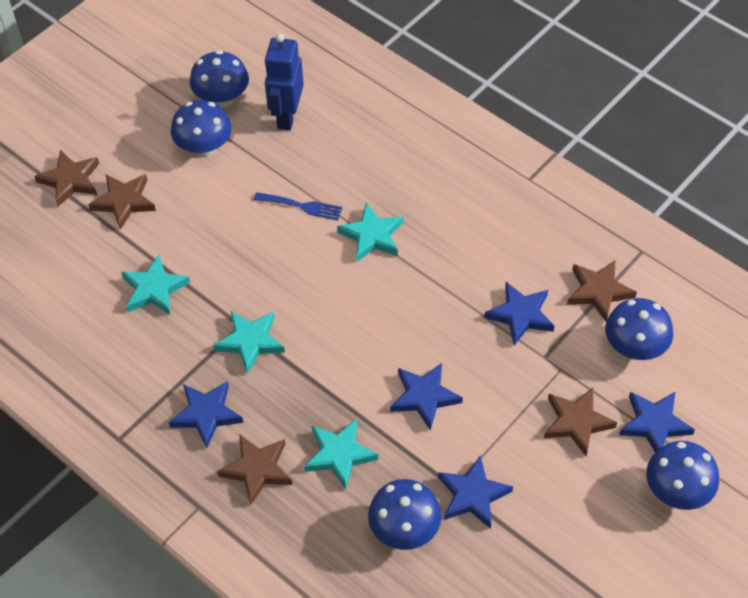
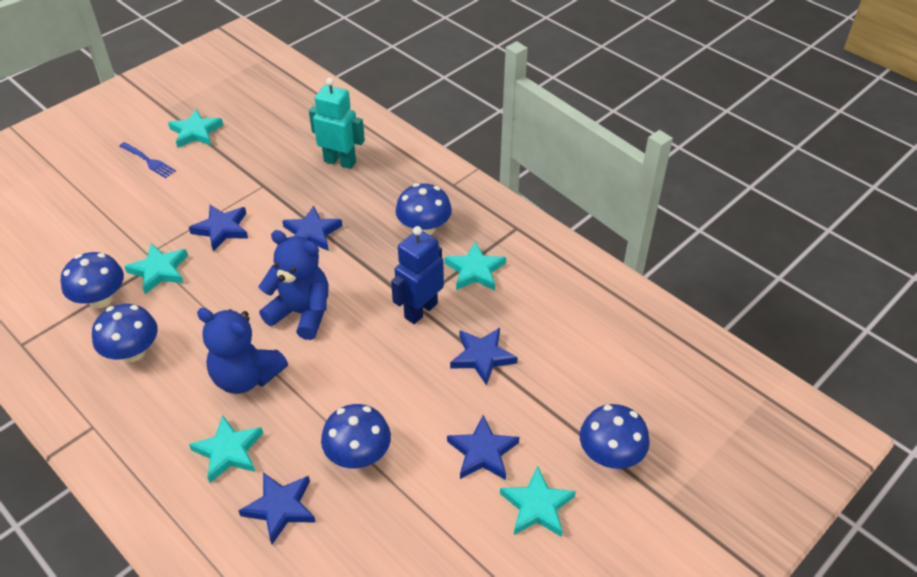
blue teddy bear: 0 -> 2
brown star: 5 -> 0
turquoise robot: 0 -> 1
turquoise star: 4 -> 5

